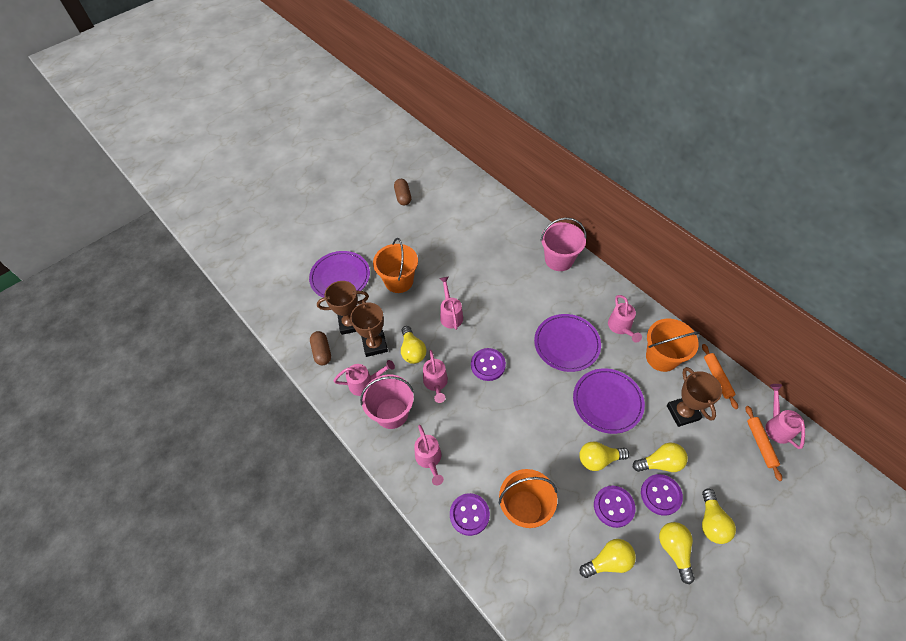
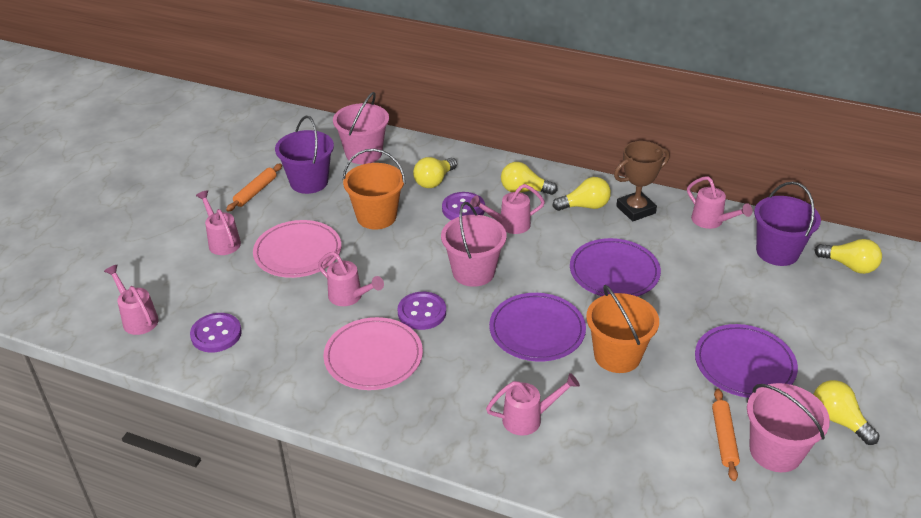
brown capsule: 2 -> 0
brown trophy: 3 -> 1
orange bucket: 3 -> 2
pink bucket: 2 -> 3
pink plate: 0 -> 2
purple bucket: 0 -> 2
purple button: 4 -> 3
yellow light bulb: 6 -> 5

